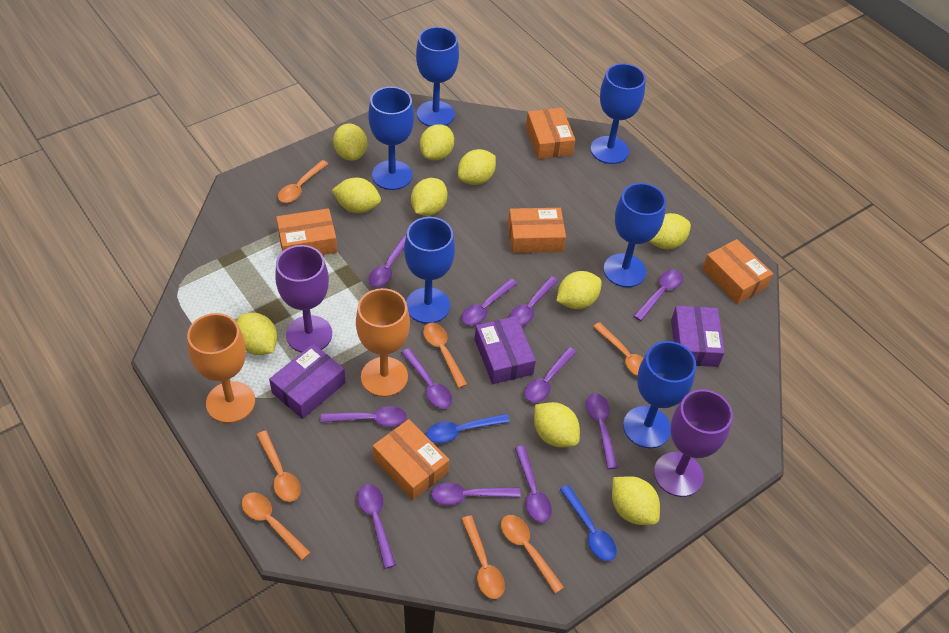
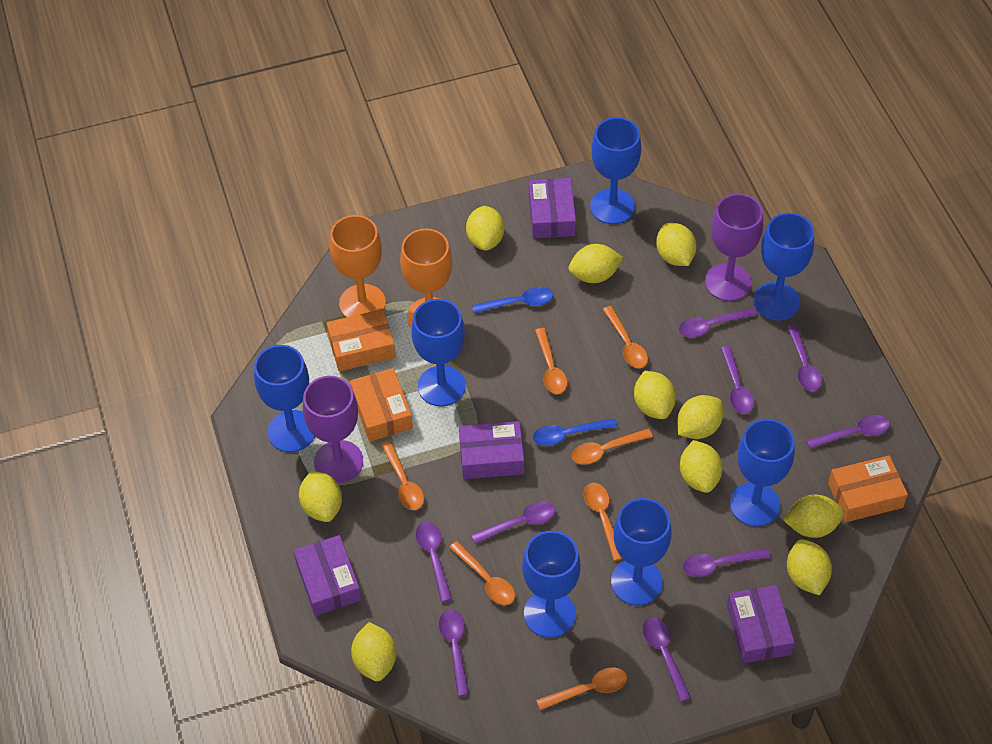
blue goblet: 6 -> 7
orange box: 5 -> 3
purple box: 3 -> 4
purple spoon: 11 -> 9

